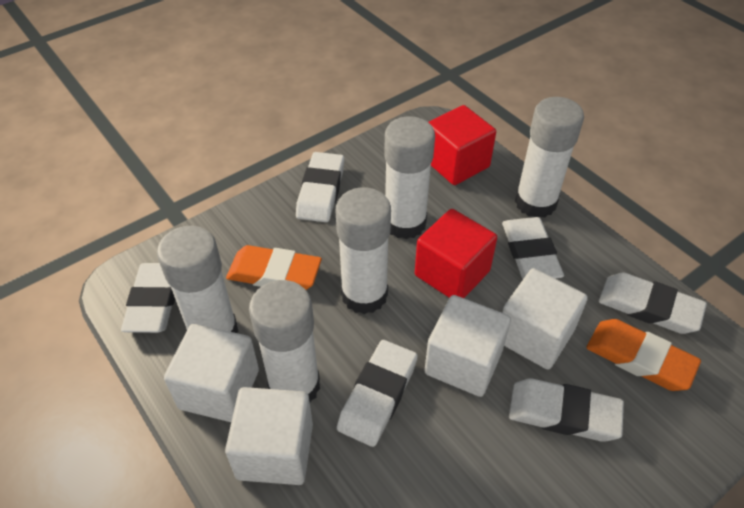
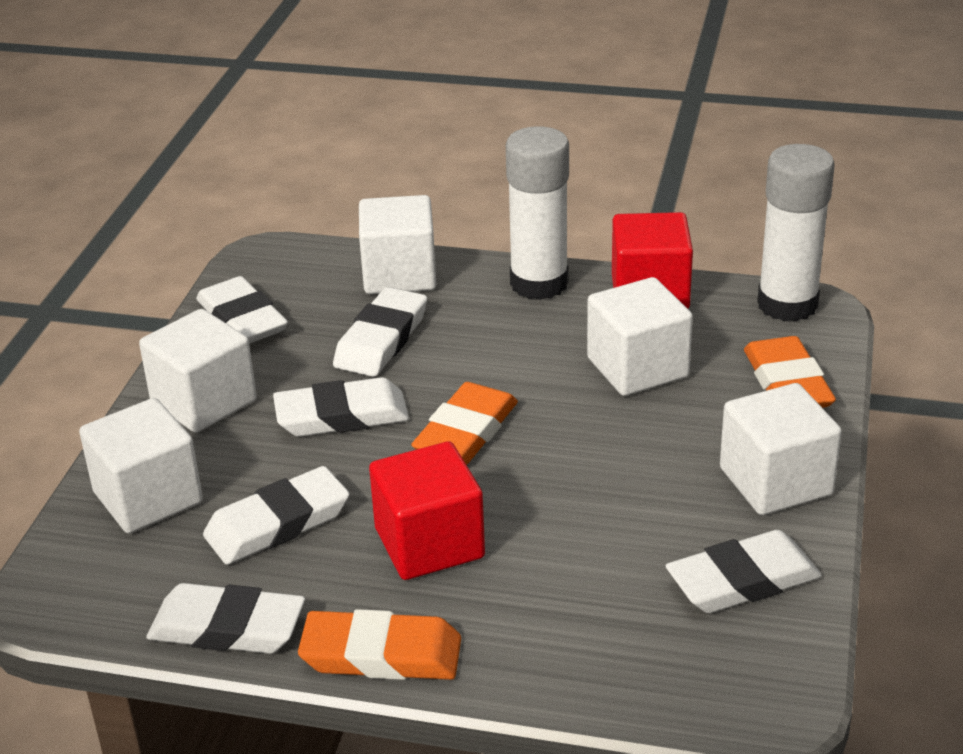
orange eraser: 2 -> 3
white cube: 4 -> 5
white glue stick: 5 -> 2

